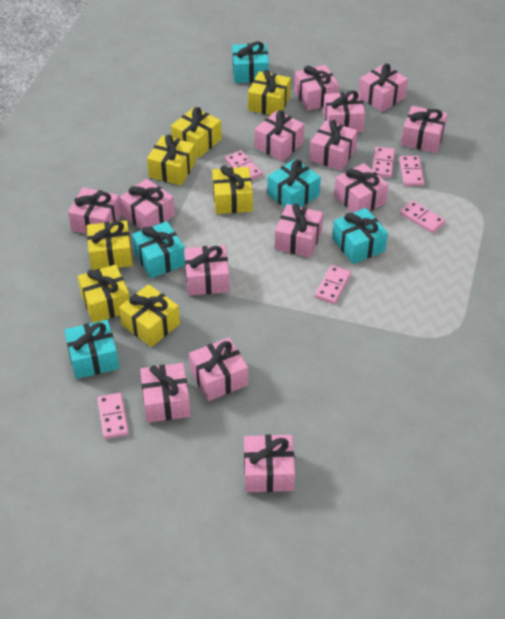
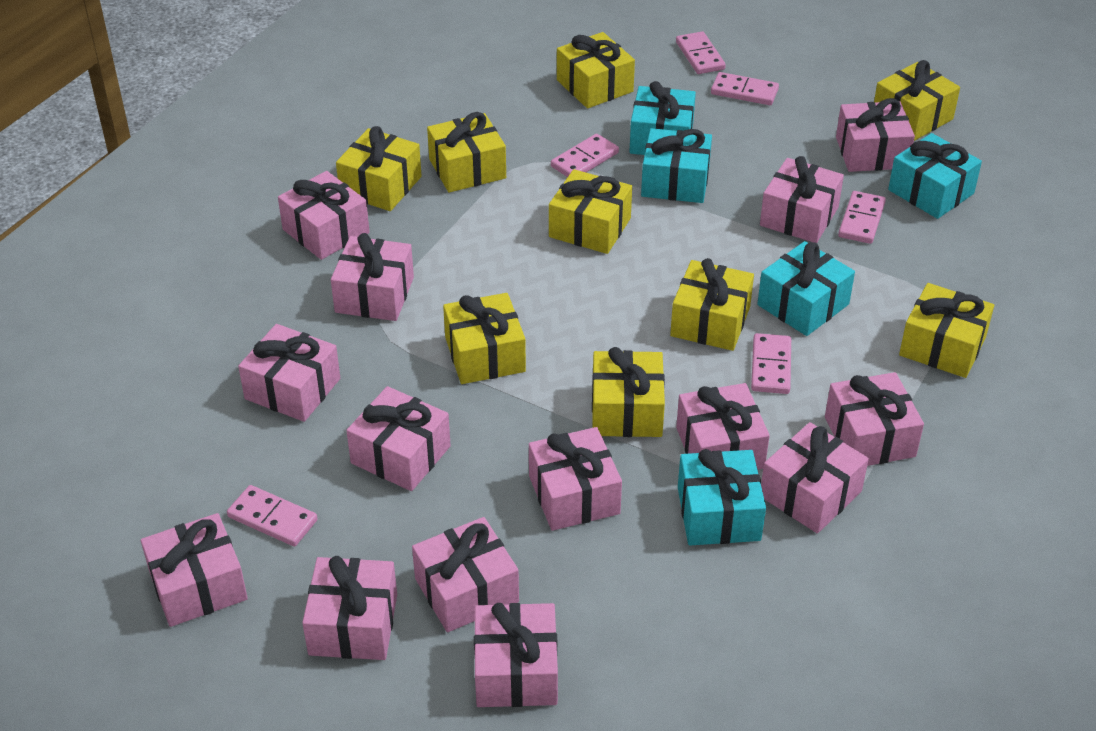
yellow gift: 7 -> 9

